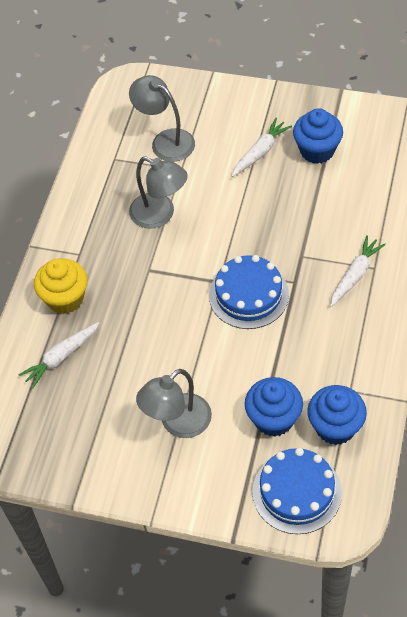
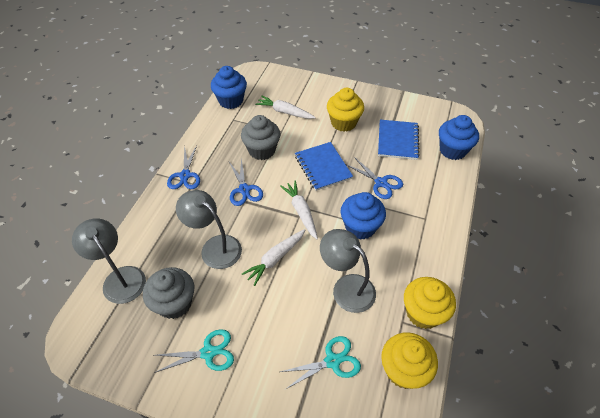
blue cake: 2 -> 0
blue notebook: 0 -> 2
blue scissors: 0 -> 3
grey cupcake: 0 -> 2
turquoise scissors: 0 -> 2
yellow cupcake: 1 -> 3

